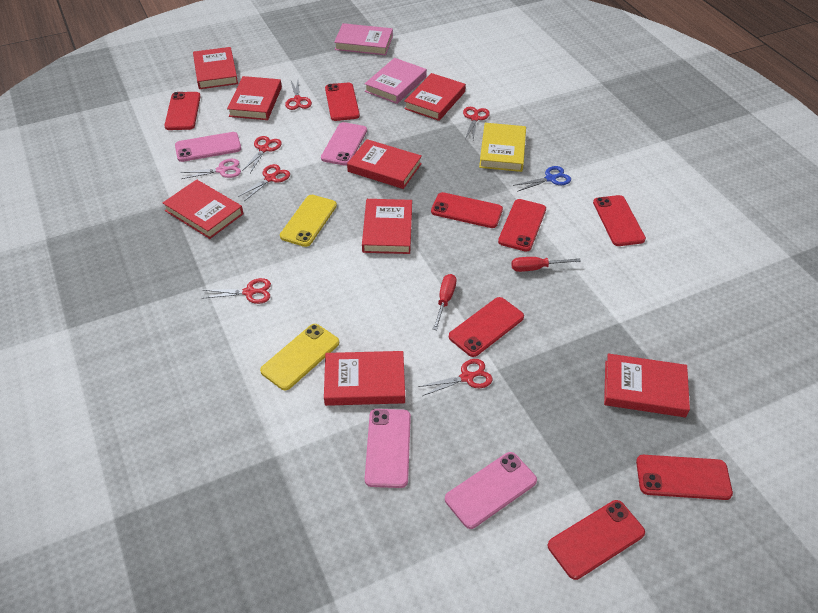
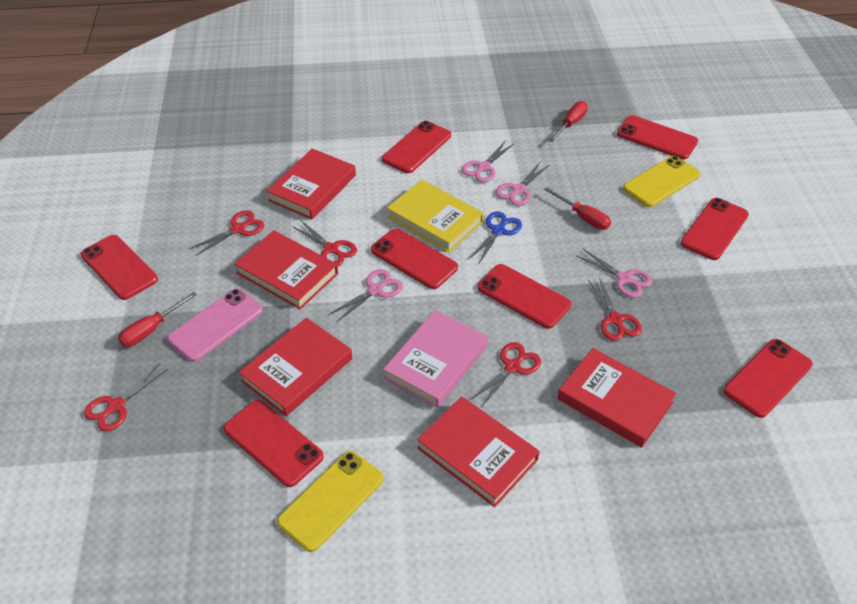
pink book: 2 -> 1
pink phone: 4 -> 1
pink scissors: 1 -> 4
red book: 8 -> 5
red scissors: 6 -> 5
red screwdriver: 2 -> 3

